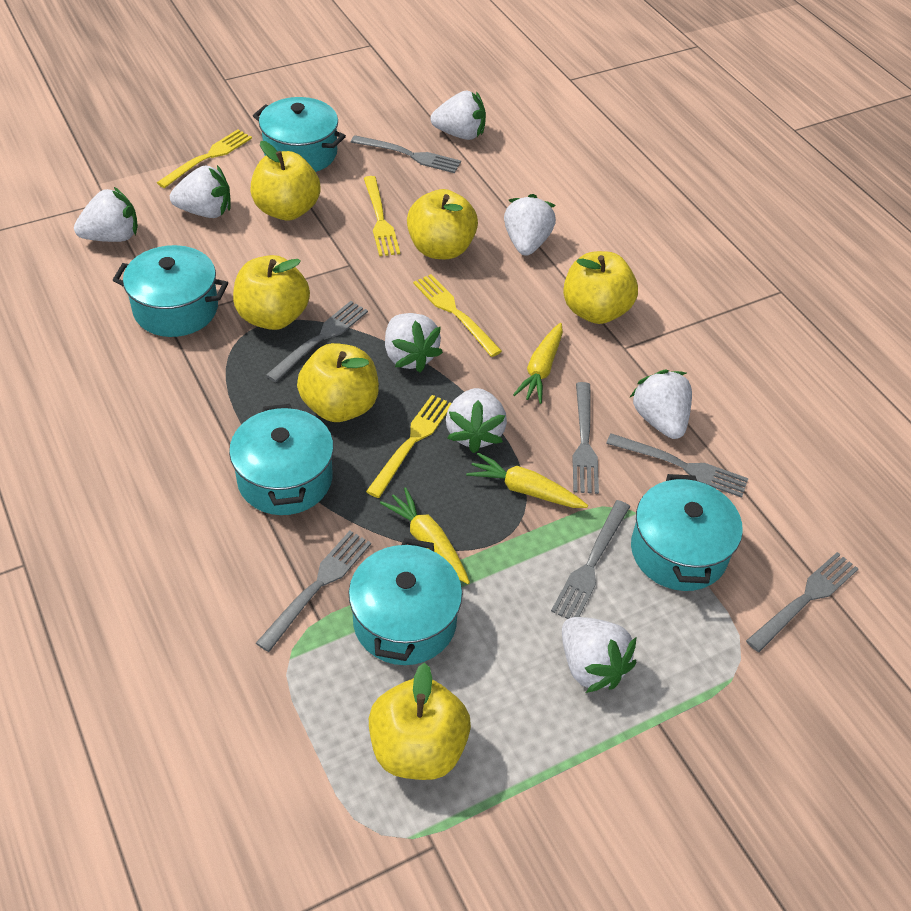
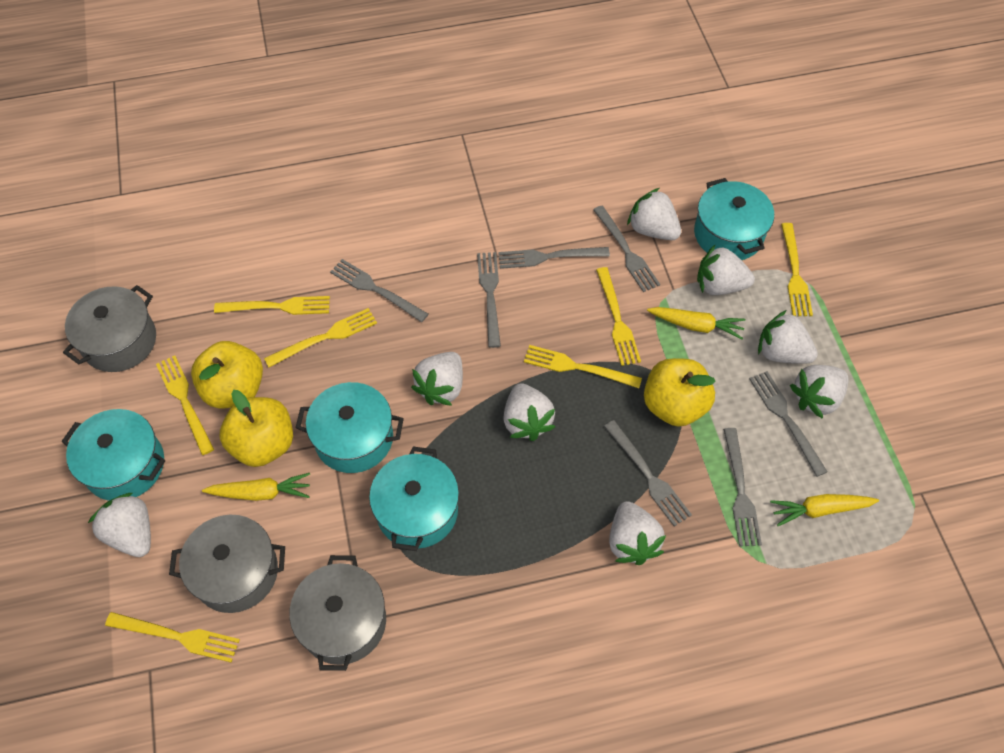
grey pot: 0 -> 3
turquoise pot: 5 -> 4
yellow apple: 6 -> 3
yellow fork: 4 -> 7

